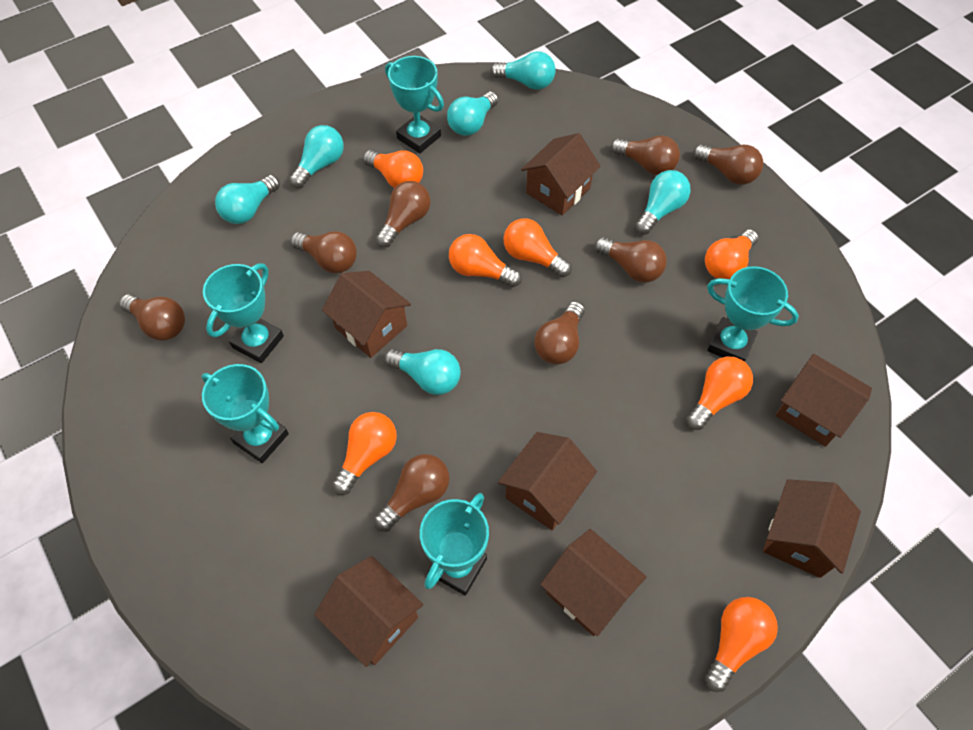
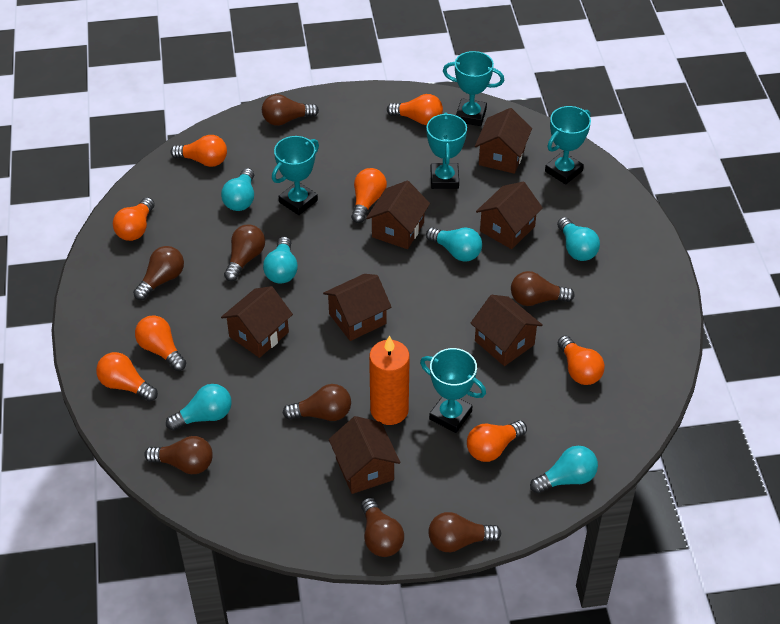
orange candle: 0 -> 1
orange light bulb: 7 -> 8

